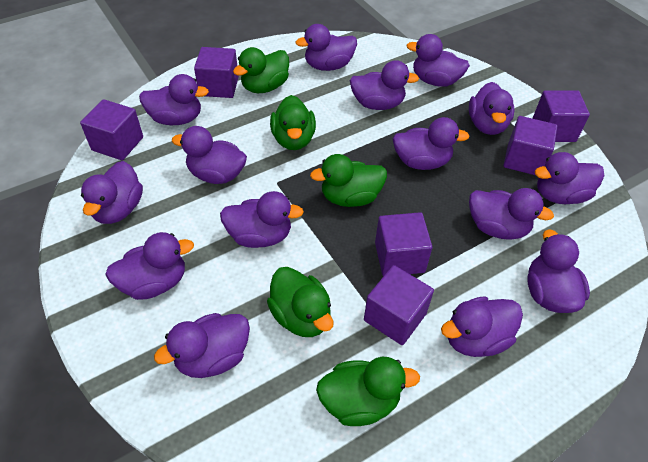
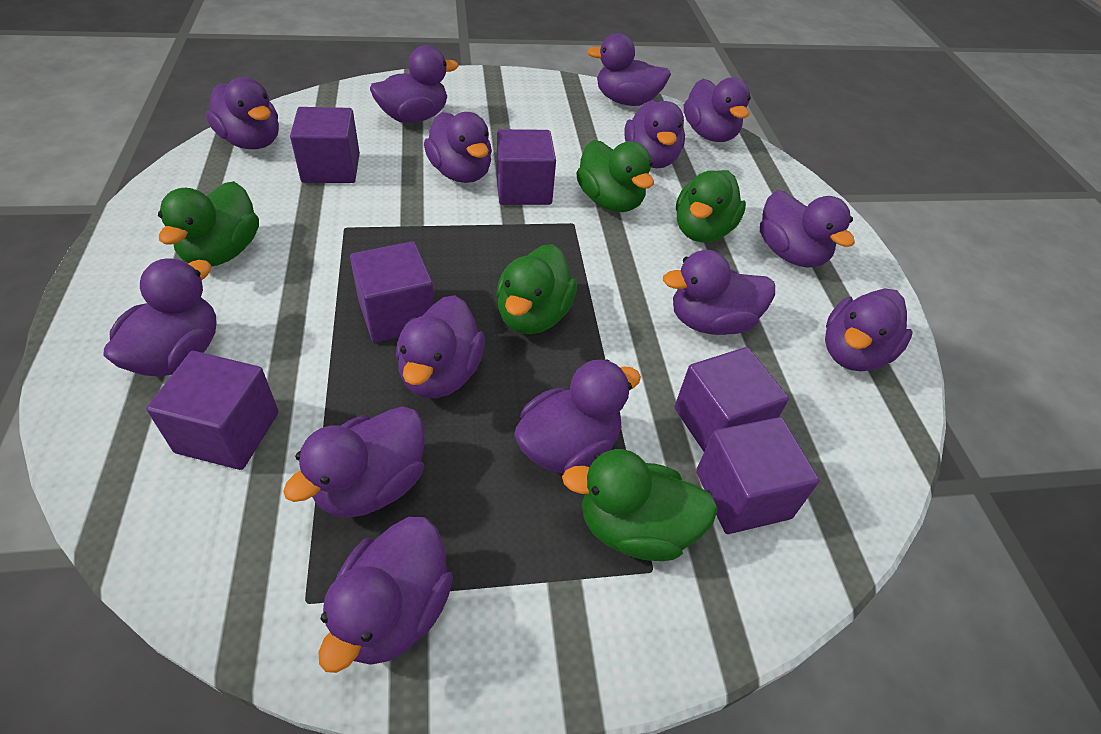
purple duck: 15 -> 14

